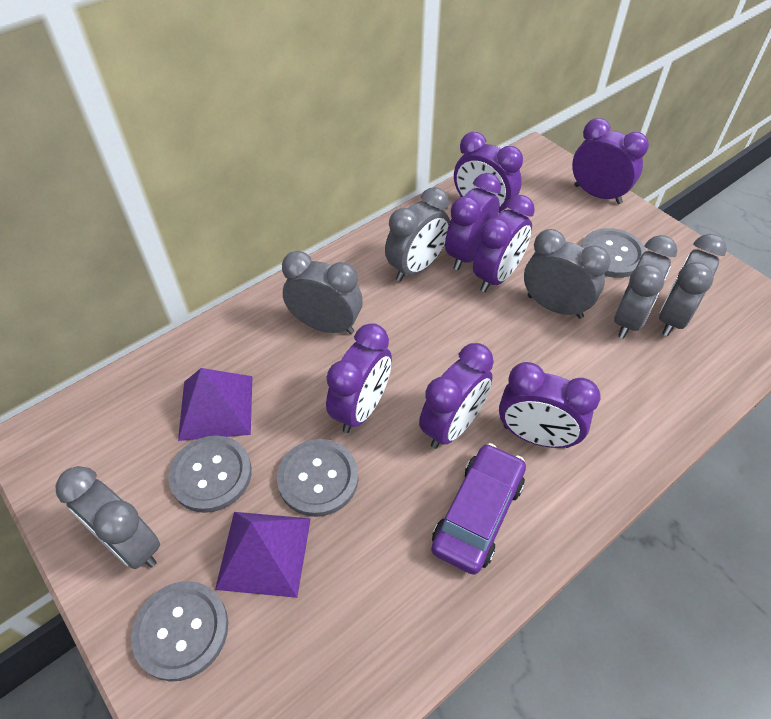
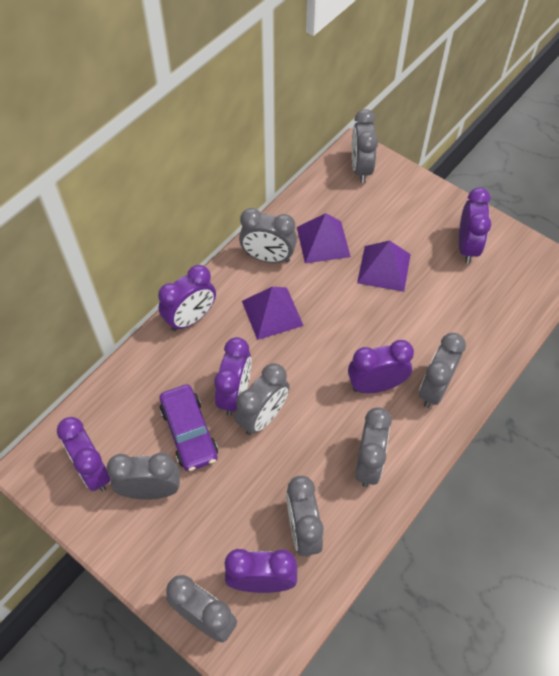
grey button: 4 -> 0
grey clock: 6 -> 8
purple clock: 7 -> 6
purple pyramid: 2 -> 3

